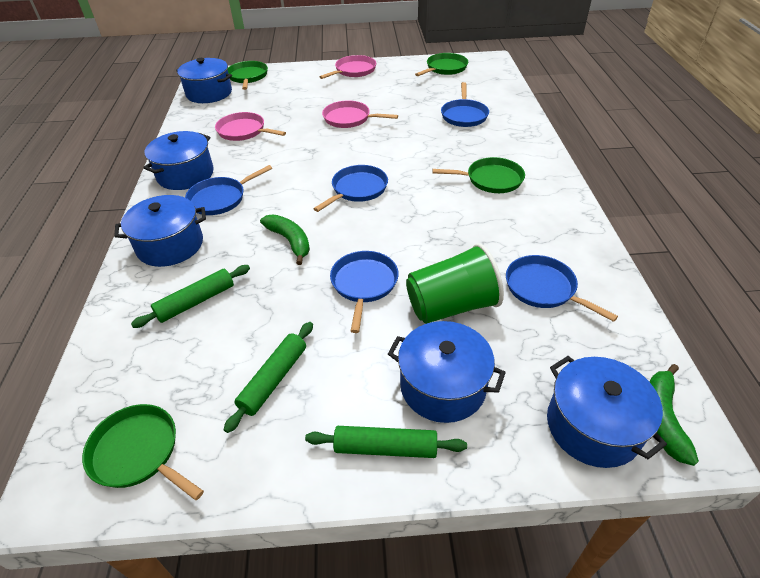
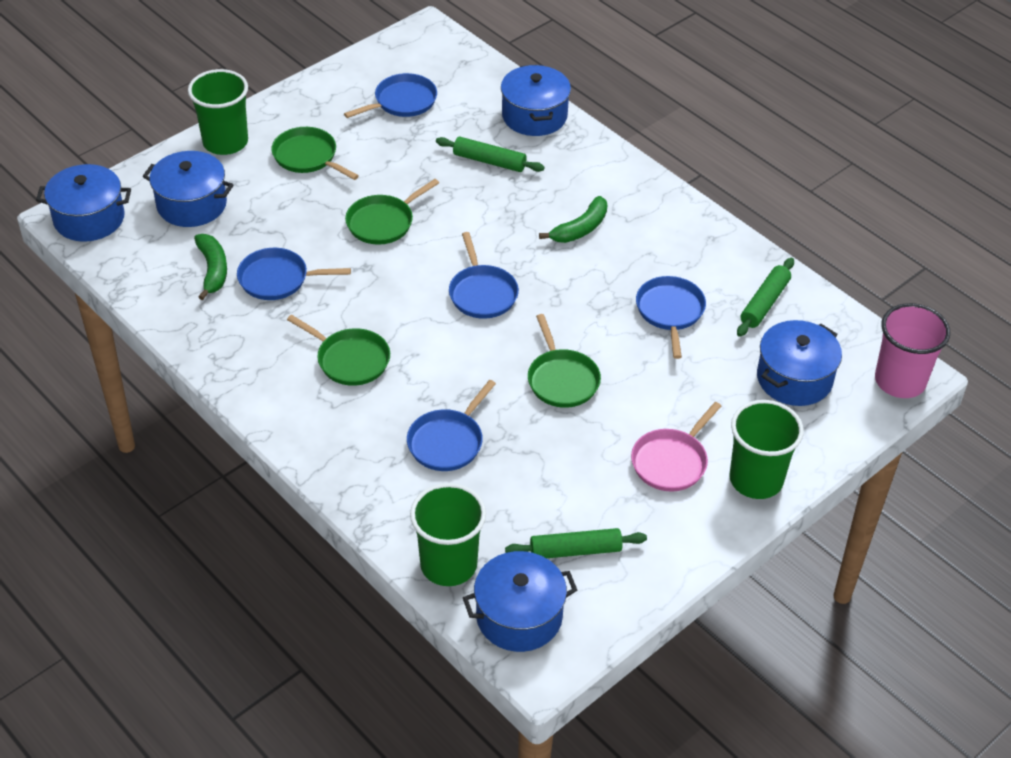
green cup: 1 -> 3
pink cup: 0 -> 1
pink pan: 3 -> 1

